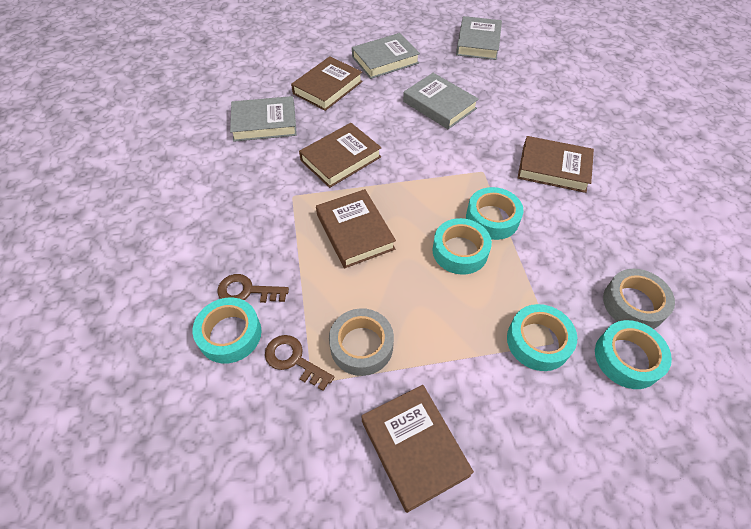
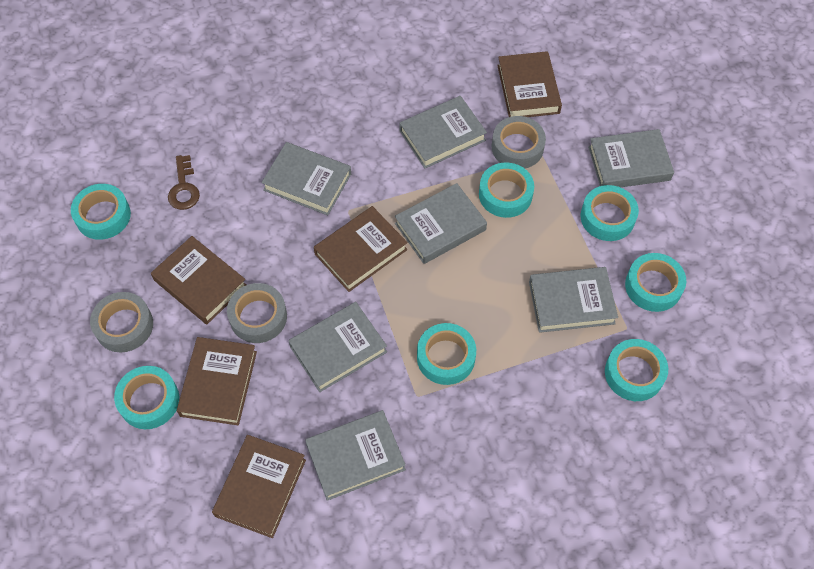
brown key: 2 -> 1
grey book: 4 -> 7
grey tape: 2 -> 3
turquoise tape: 5 -> 7

